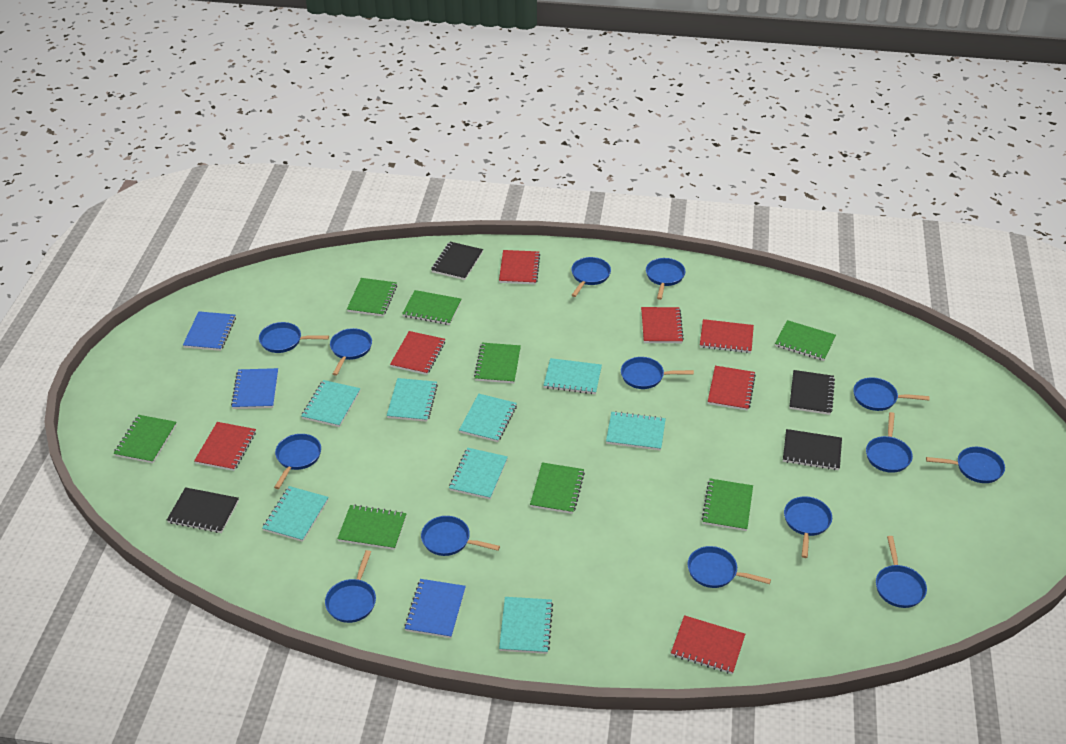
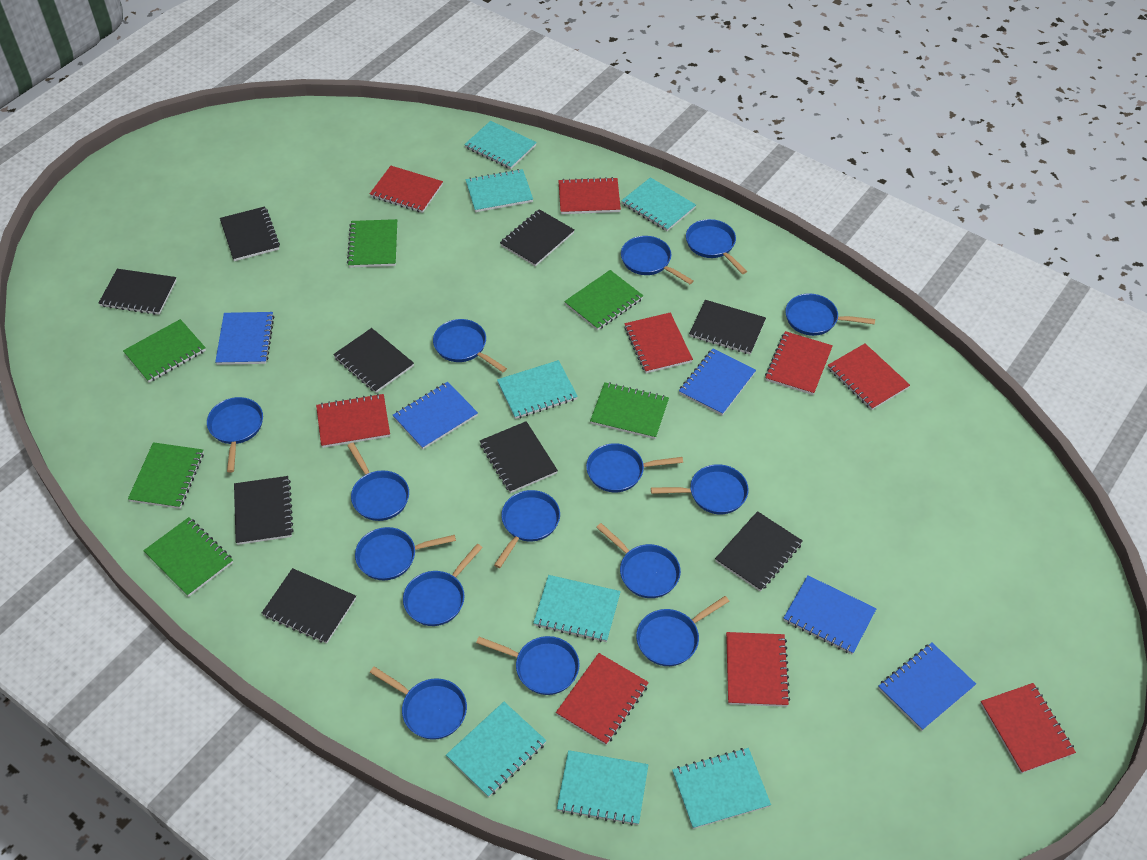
black notebook: 4 -> 9
blue notebook: 3 -> 5
blue pan: 14 -> 15
green notebook: 8 -> 6
red notebook: 7 -> 9

